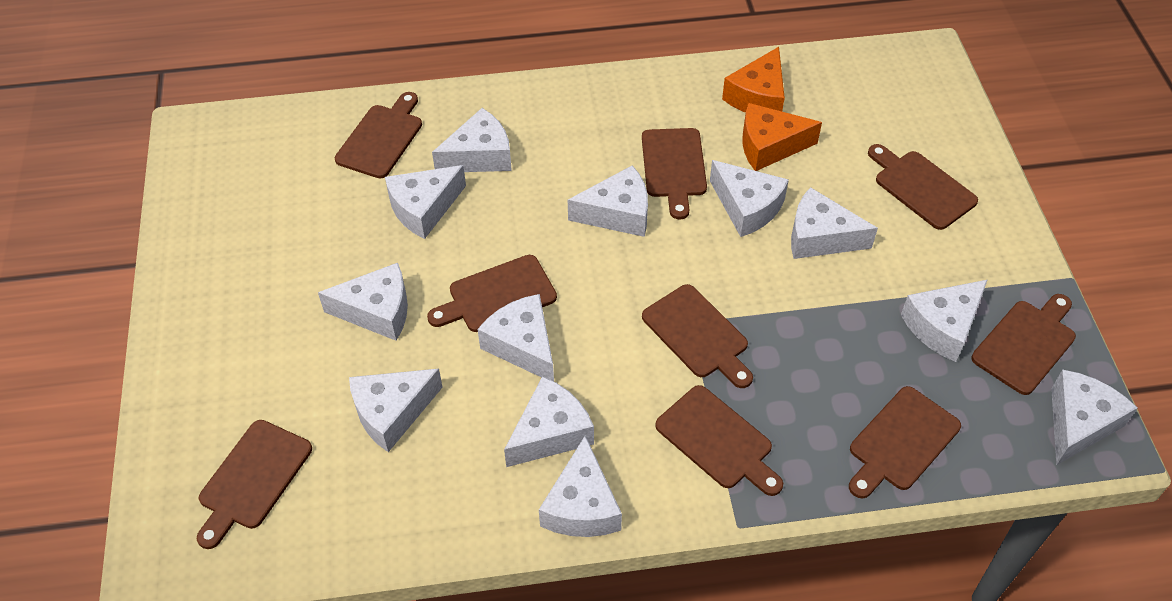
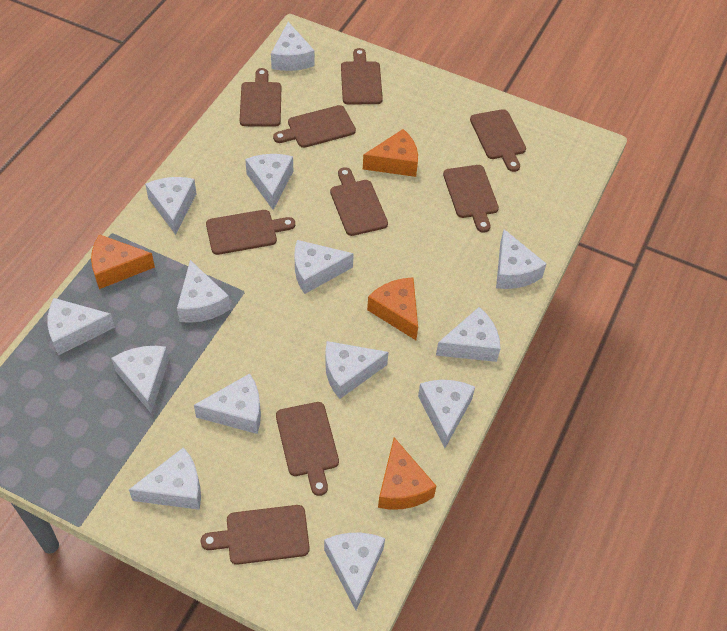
orange cheese: 2 -> 4
white cheese: 12 -> 14

